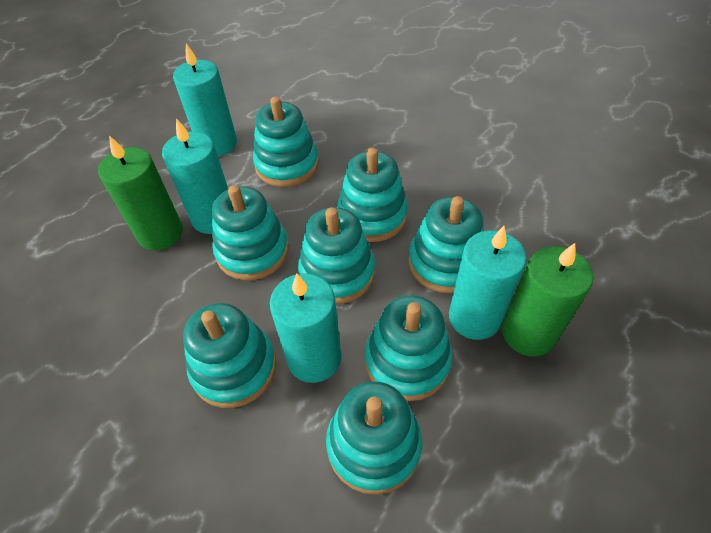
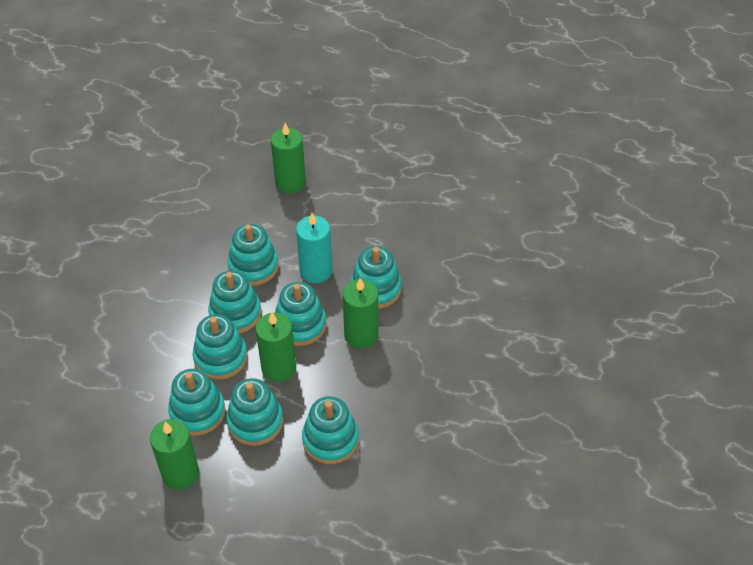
green candle: 2 -> 4
turquoise candle: 4 -> 1

